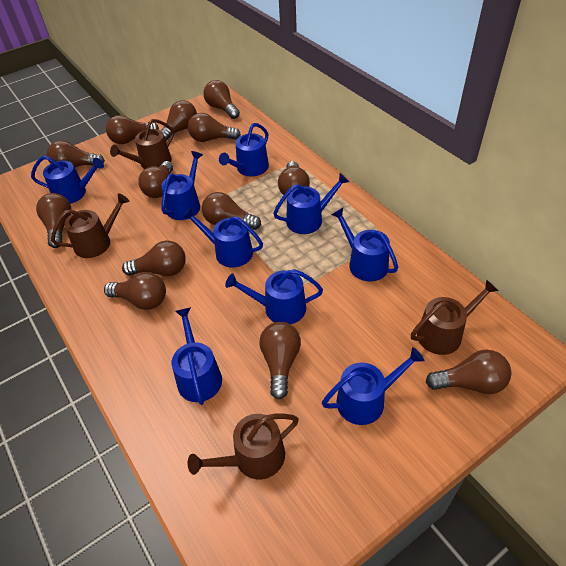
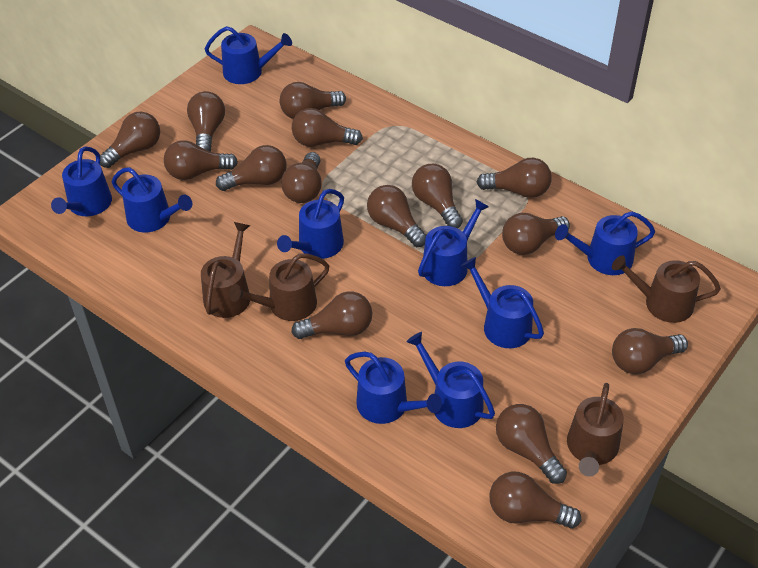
brown light bulb: 13 -> 15

